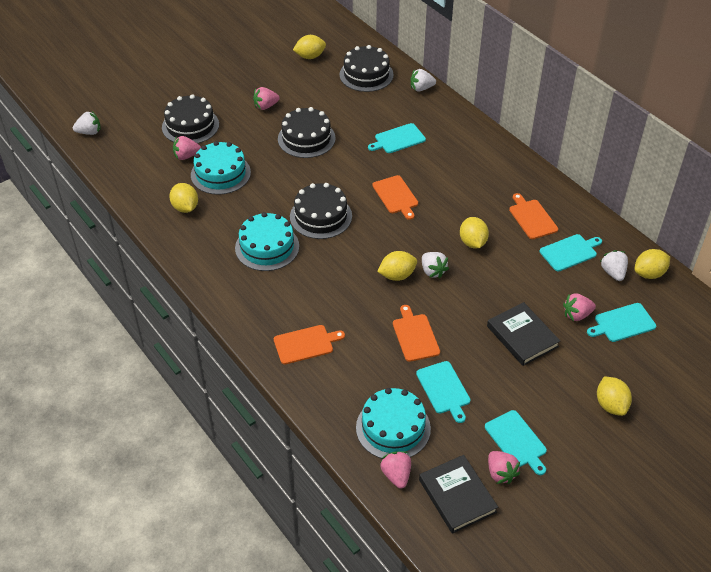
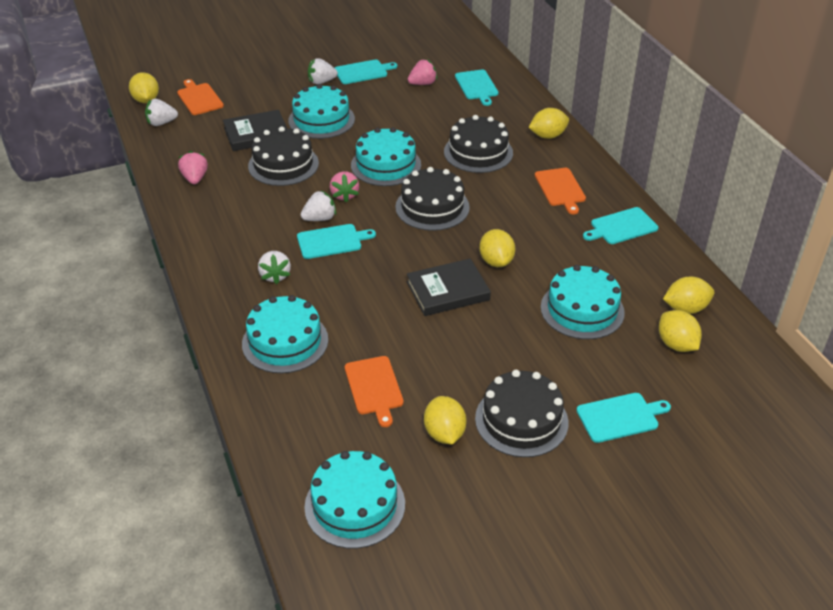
orange cutting board: 4 -> 3
pink strawberry: 5 -> 3
turquoise cake: 3 -> 5

